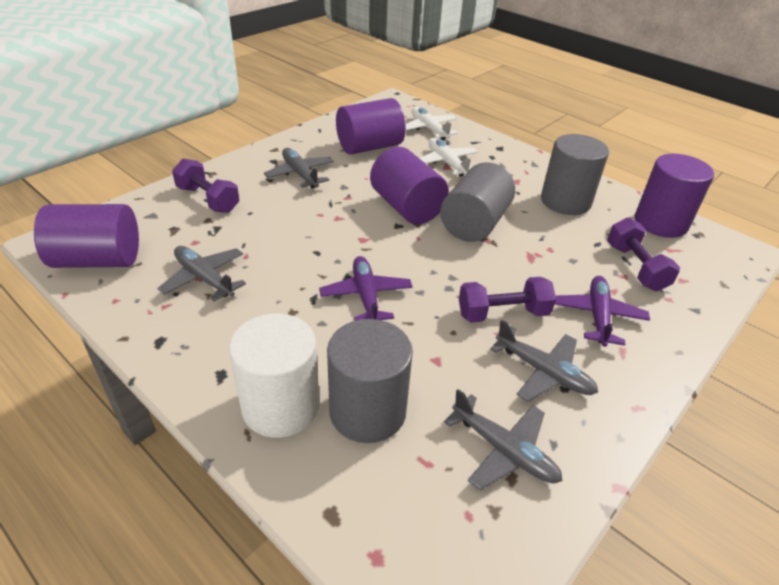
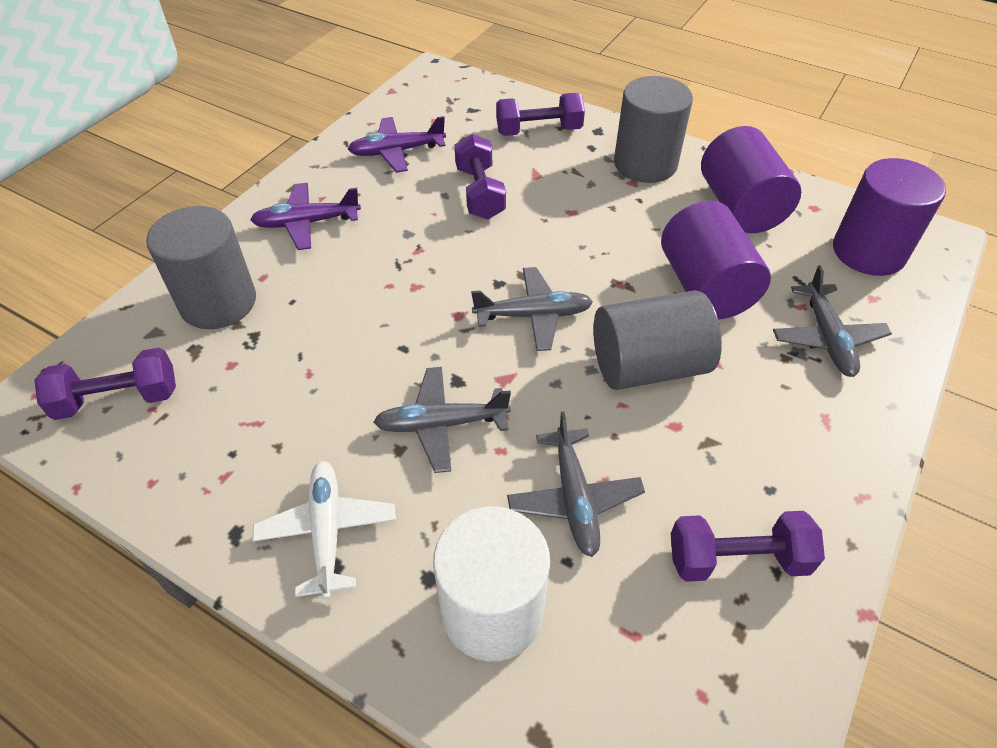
purple cylinder: 4 -> 3
purple dumbbell: 3 -> 4
white plane: 2 -> 1

